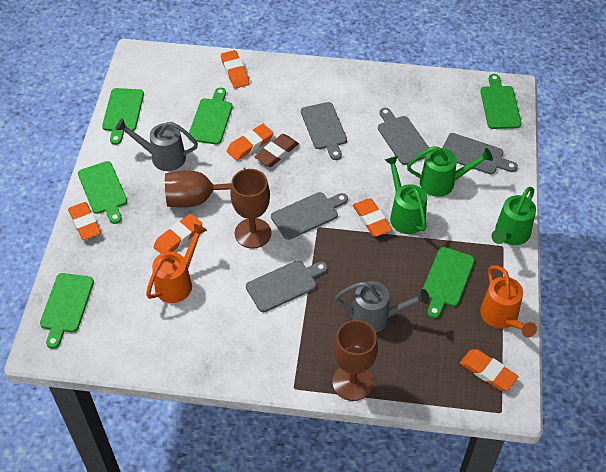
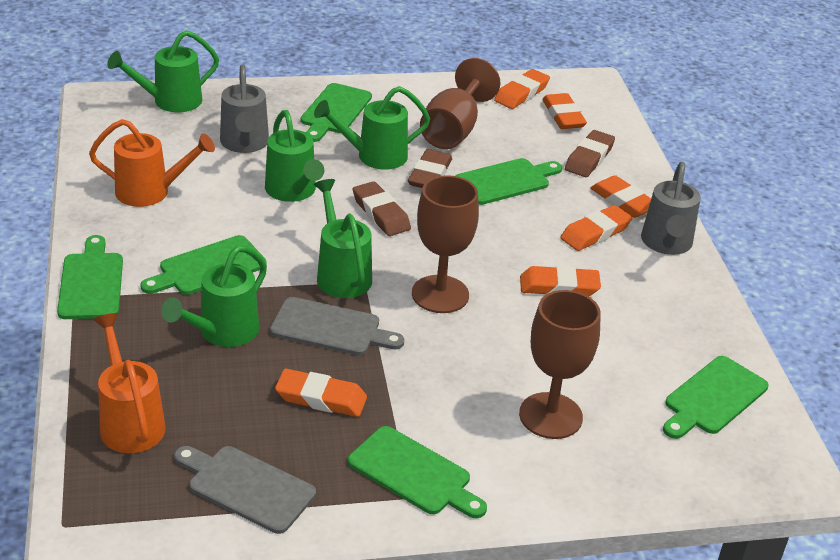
brown eraser: 1 -> 3
green watering can: 3 -> 5
grey cutting board: 5 -> 2

